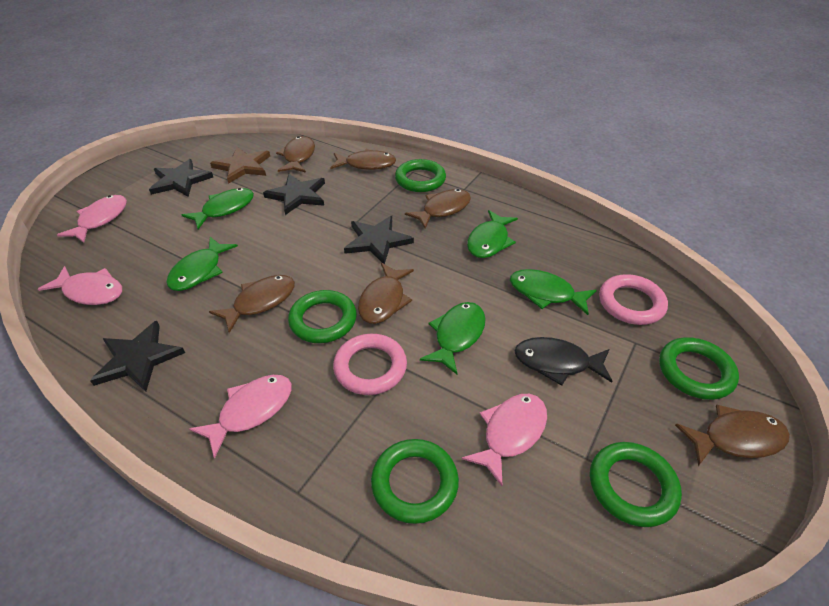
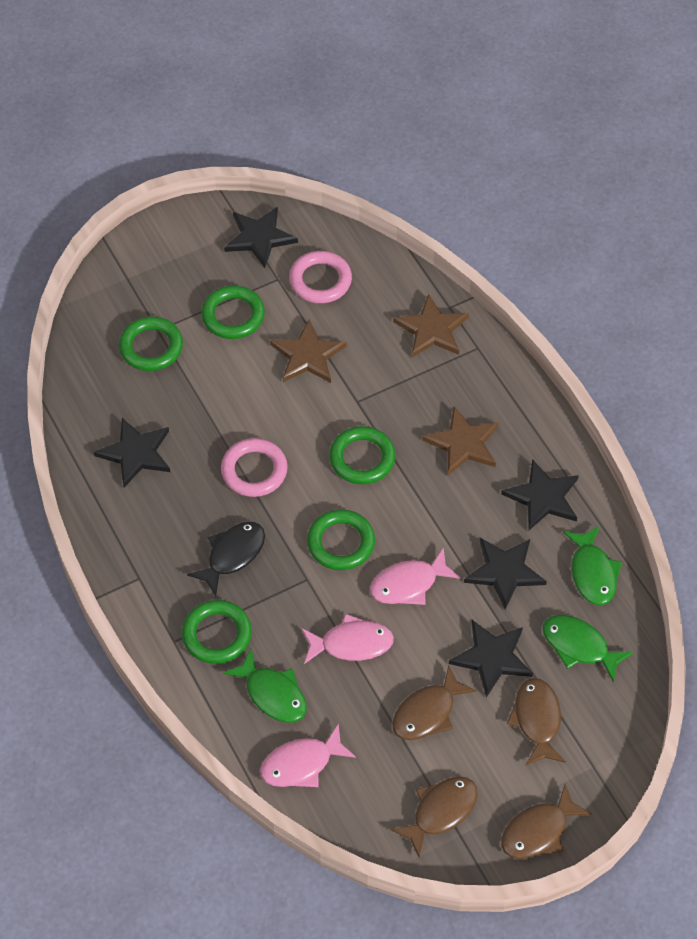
black star: 4 -> 5
brown fish: 6 -> 4
brown star: 1 -> 3
green fish: 5 -> 3
pink fish: 4 -> 3

